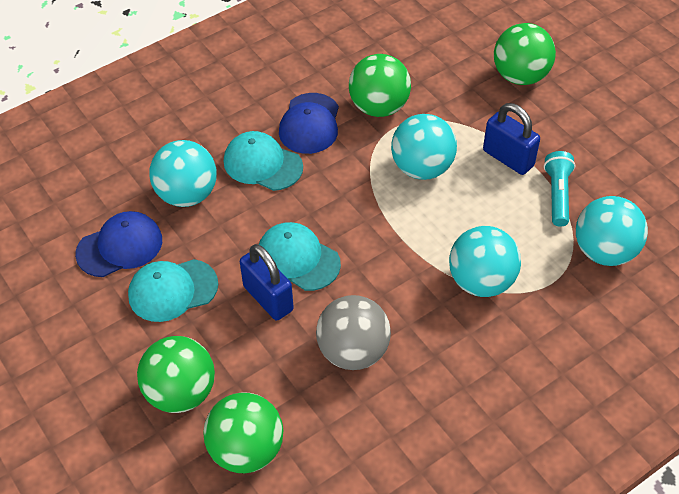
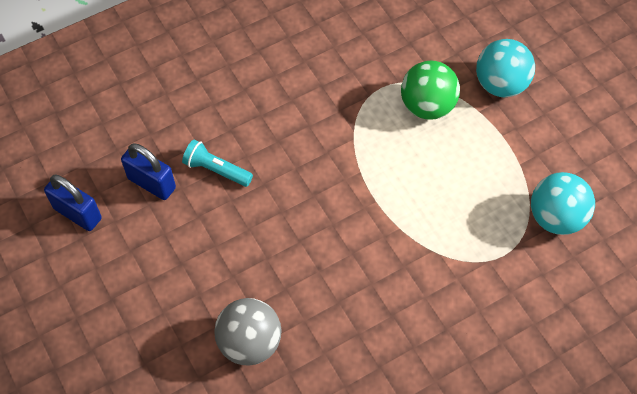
blue cap: 2 -> 0
green ball: 4 -> 1
turquoise ball: 4 -> 2
turquoise cap: 3 -> 0

